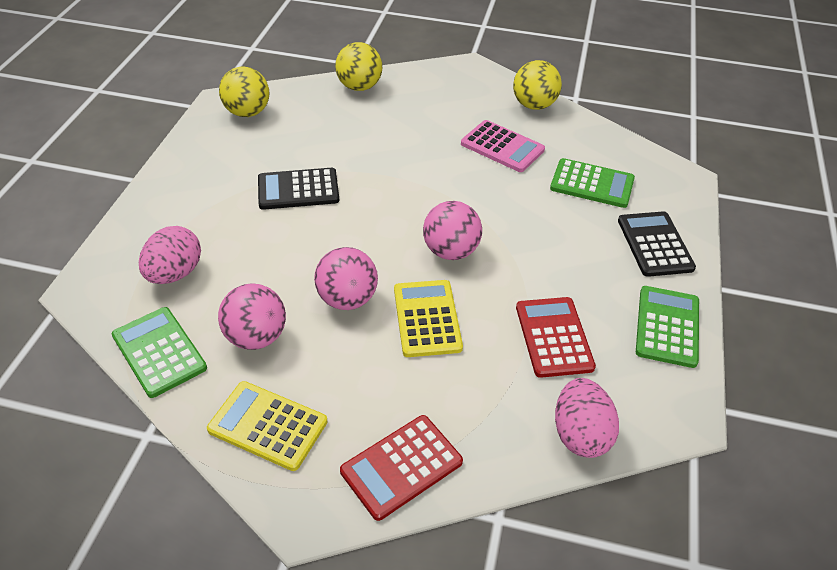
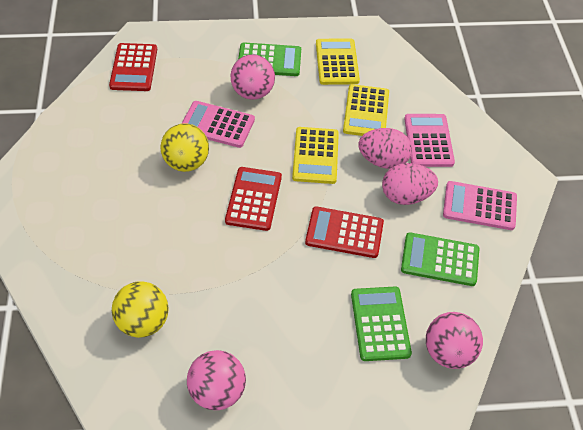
black calculator: 2 -> 0
pink calculator: 1 -> 3
red calculator: 2 -> 3
yellow ball: 3 -> 2
yellow calculator: 2 -> 3

